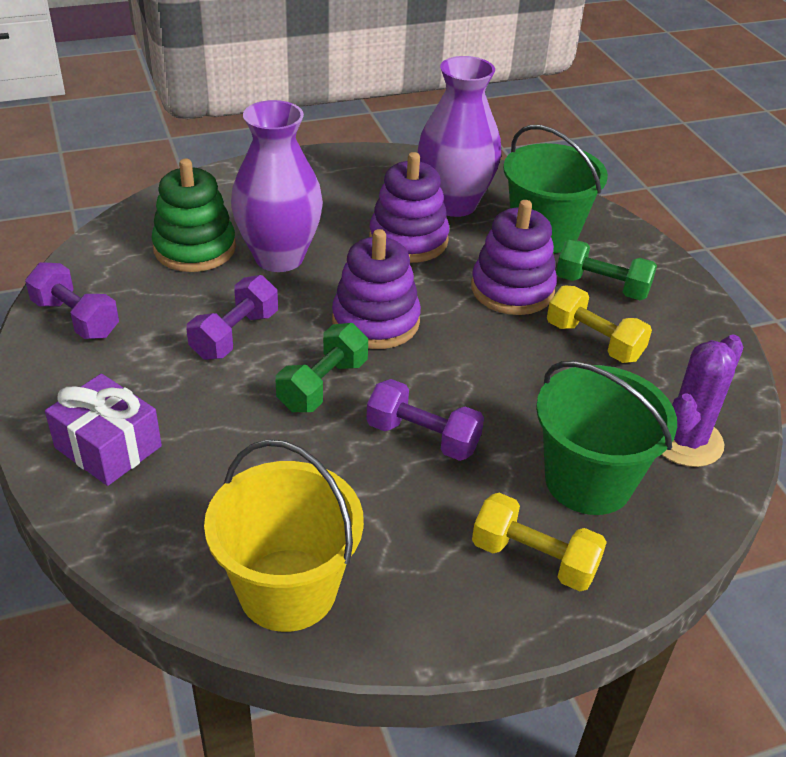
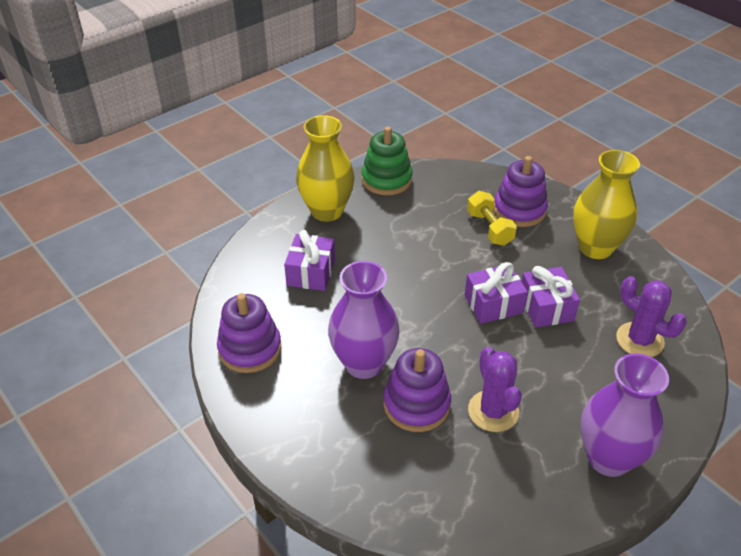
green bucket: 2 -> 0
green dumbbell: 2 -> 0
purple cactus: 1 -> 2
purple dumbbell: 3 -> 0
purple gift: 1 -> 3
yellow bucket: 1 -> 0
yellow dumbbell: 2 -> 1
yellow vase: 0 -> 2

